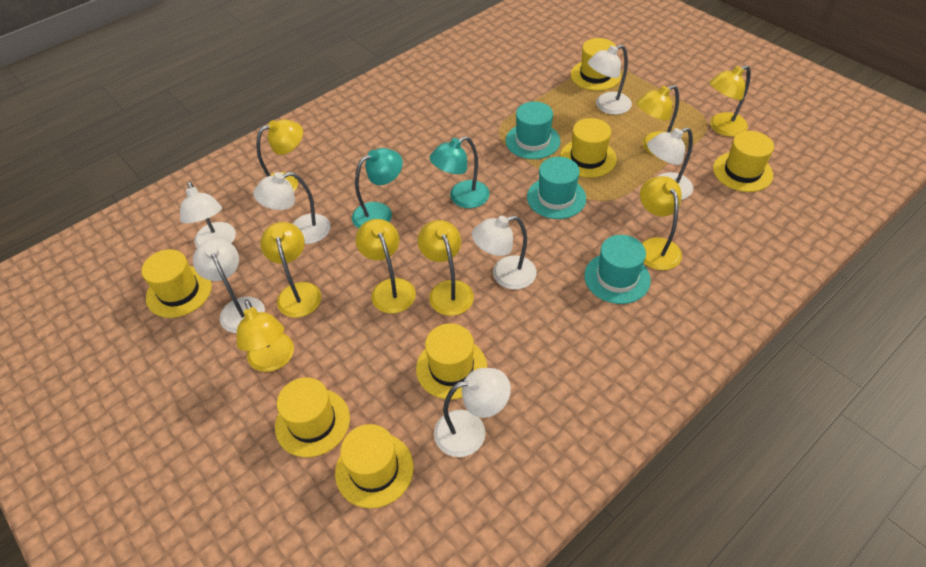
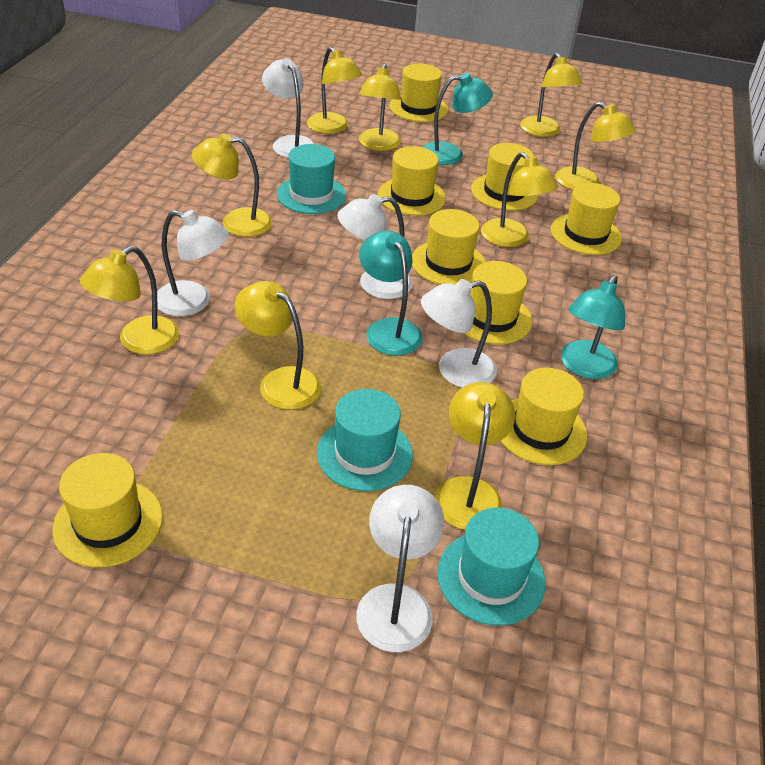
turquoise lamp: 2 -> 3
white lamp: 7 -> 5
yellow hat: 7 -> 8
yellow lamp: 8 -> 9

